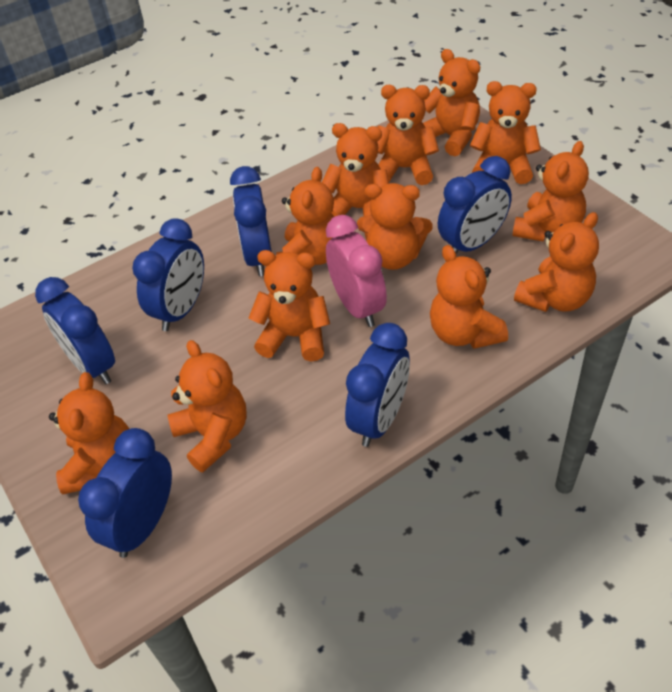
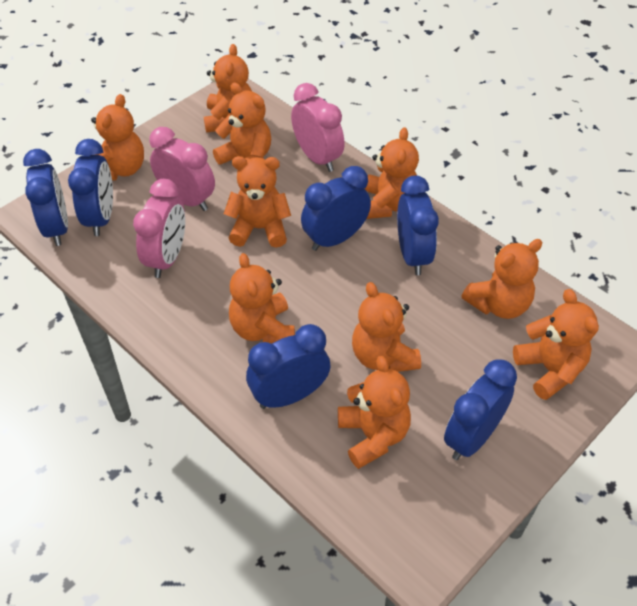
orange teddy bear: 12 -> 10
pink clock: 1 -> 3

